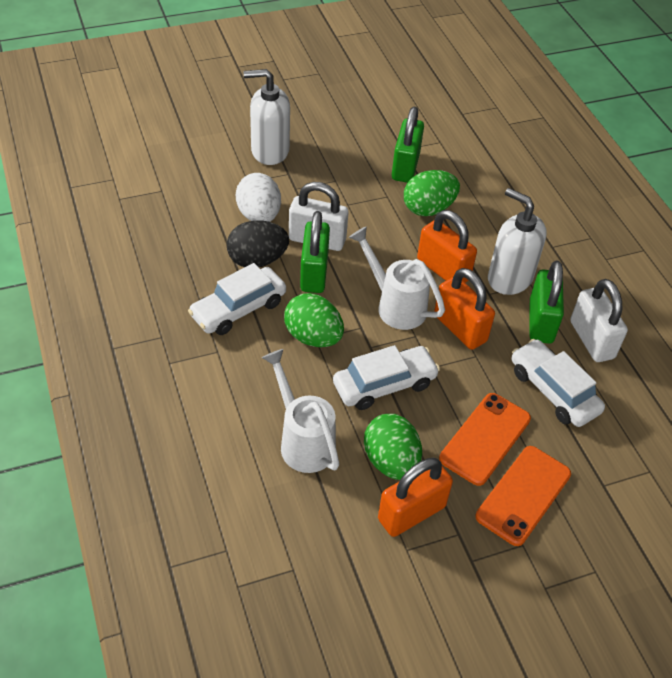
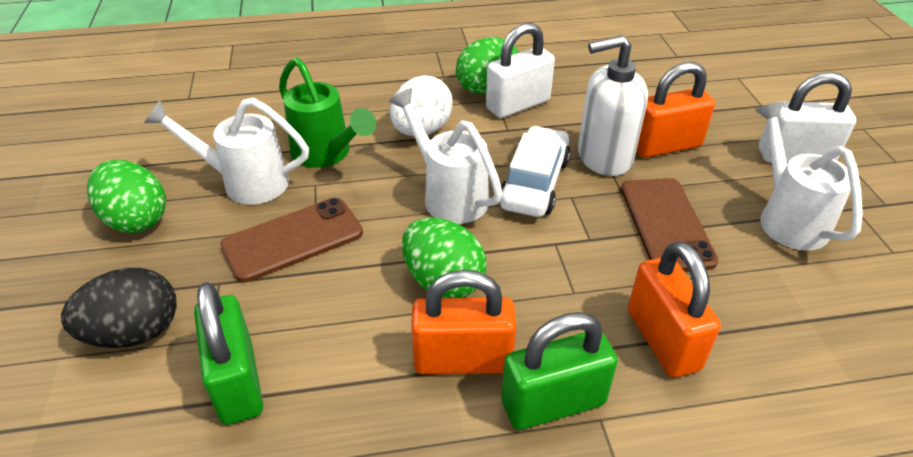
brown phone: 0 -> 2
green padlock: 3 -> 2
green watering can: 0 -> 1
orange phone: 2 -> 0
white car: 3 -> 1
white soap dispenser: 2 -> 1
white watering can: 2 -> 3

